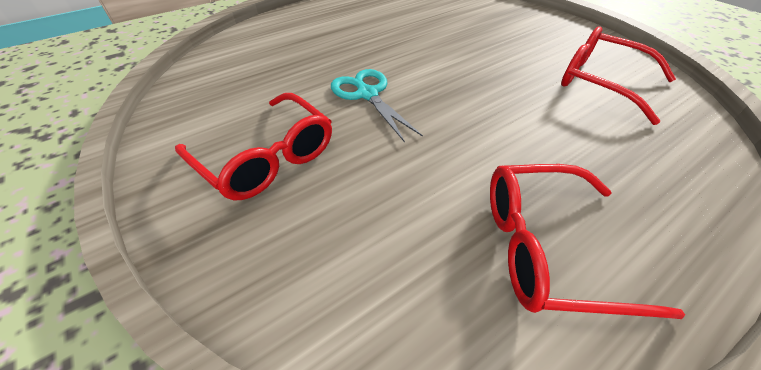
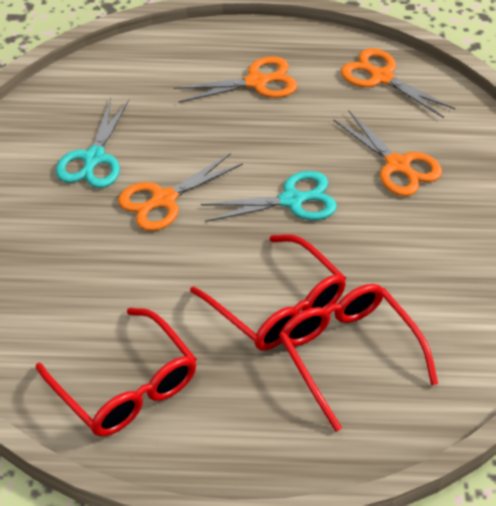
orange scissors: 0 -> 4
turquoise scissors: 1 -> 2

